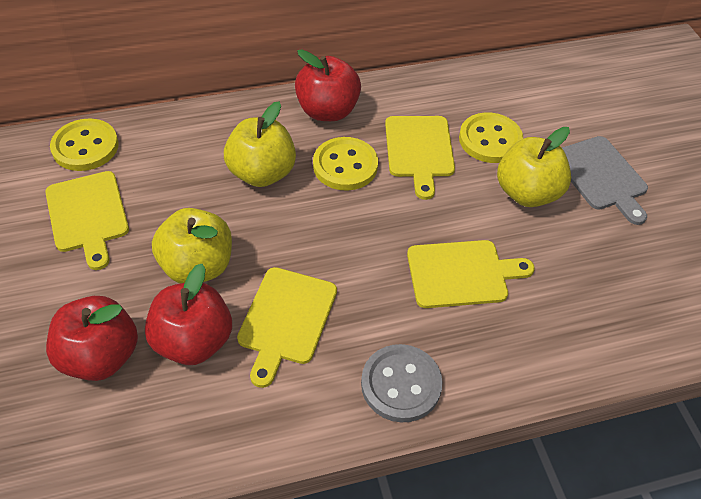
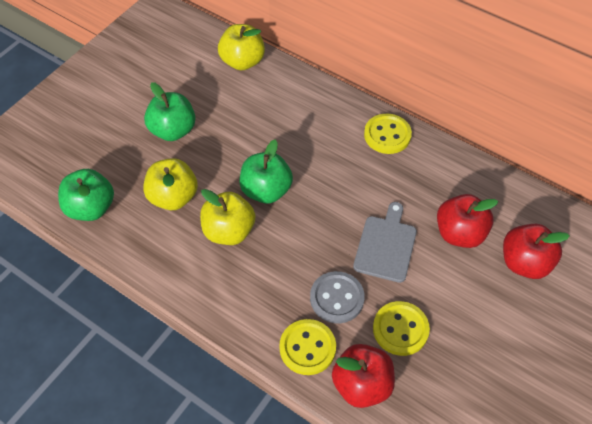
green apple: 0 -> 3
yellow cutting board: 4 -> 0

